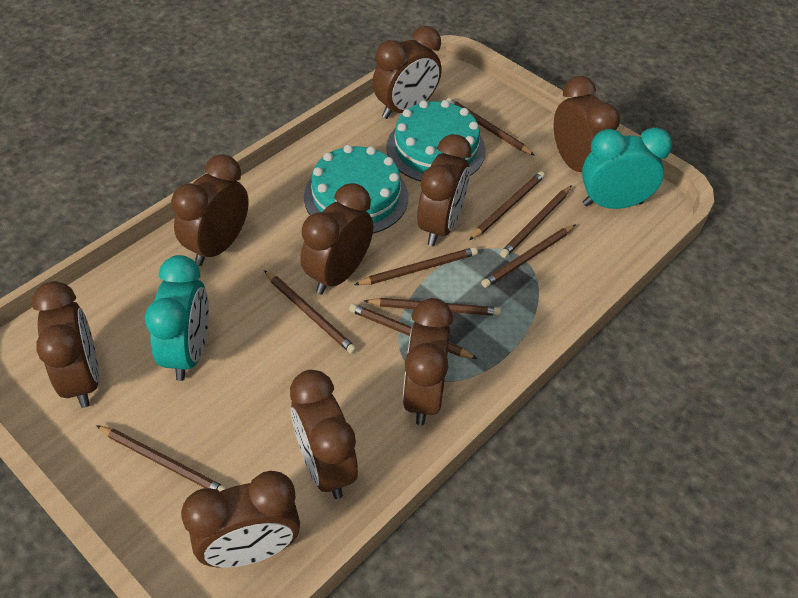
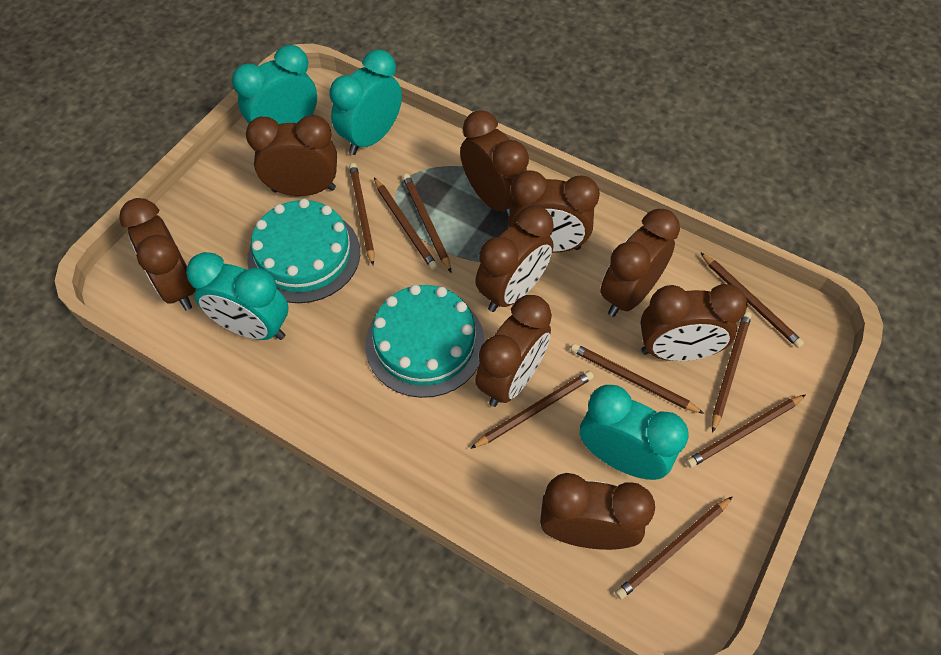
turquoise clock: 2 -> 4

